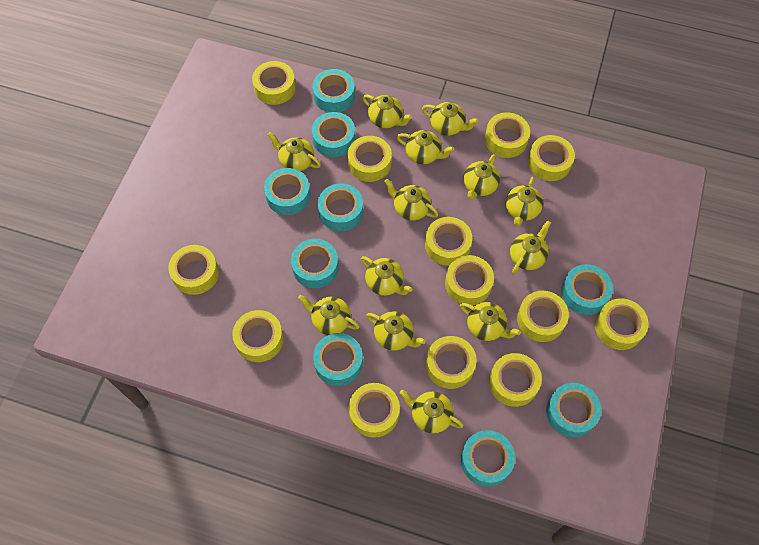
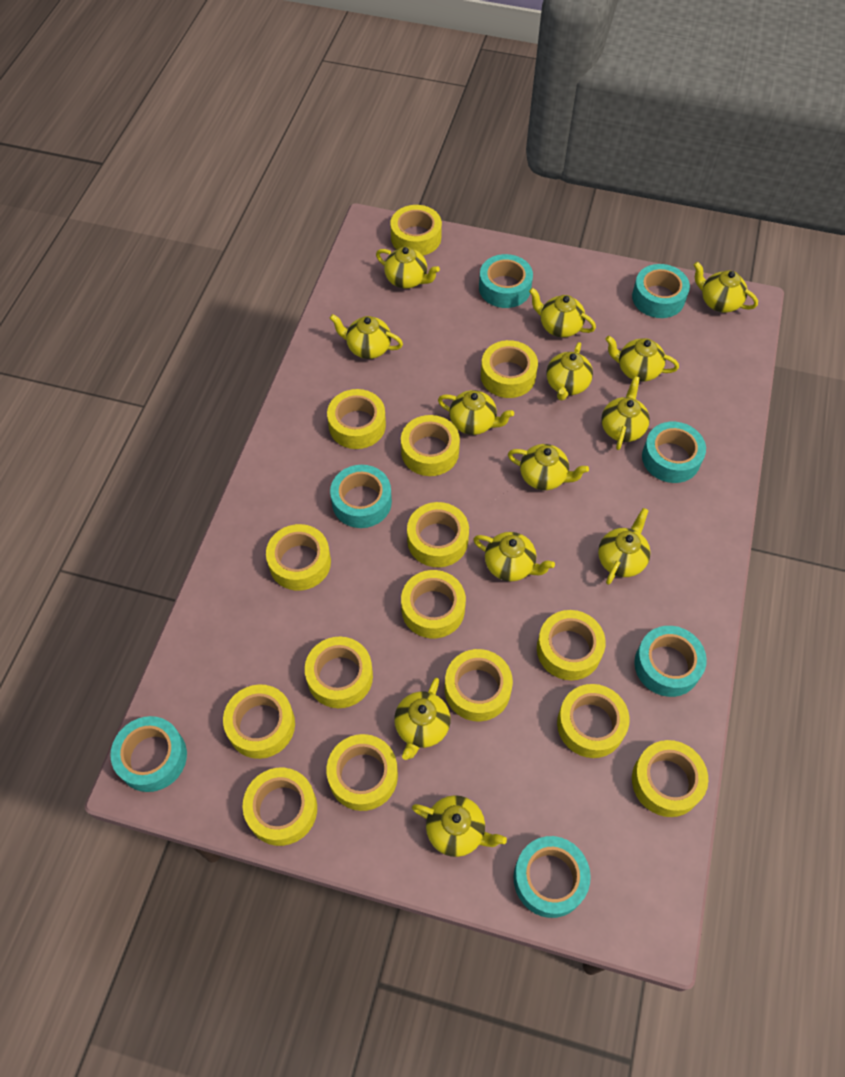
turquoise tape: 9 -> 7
yellow tape: 13 -> 15

